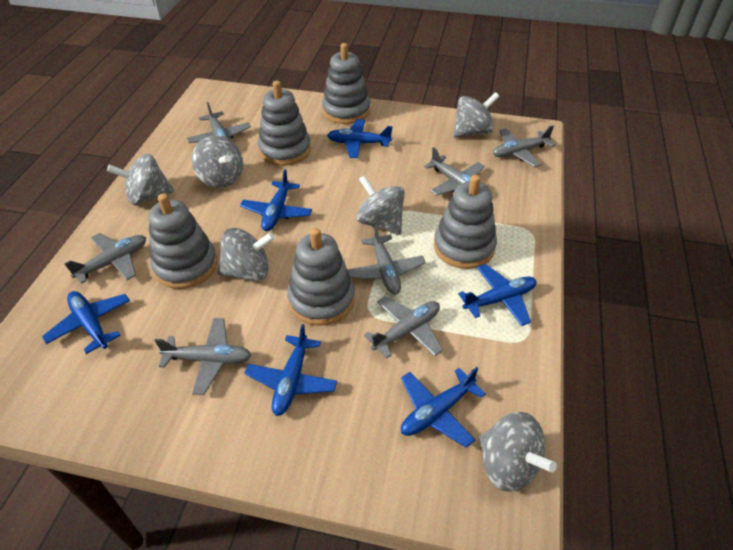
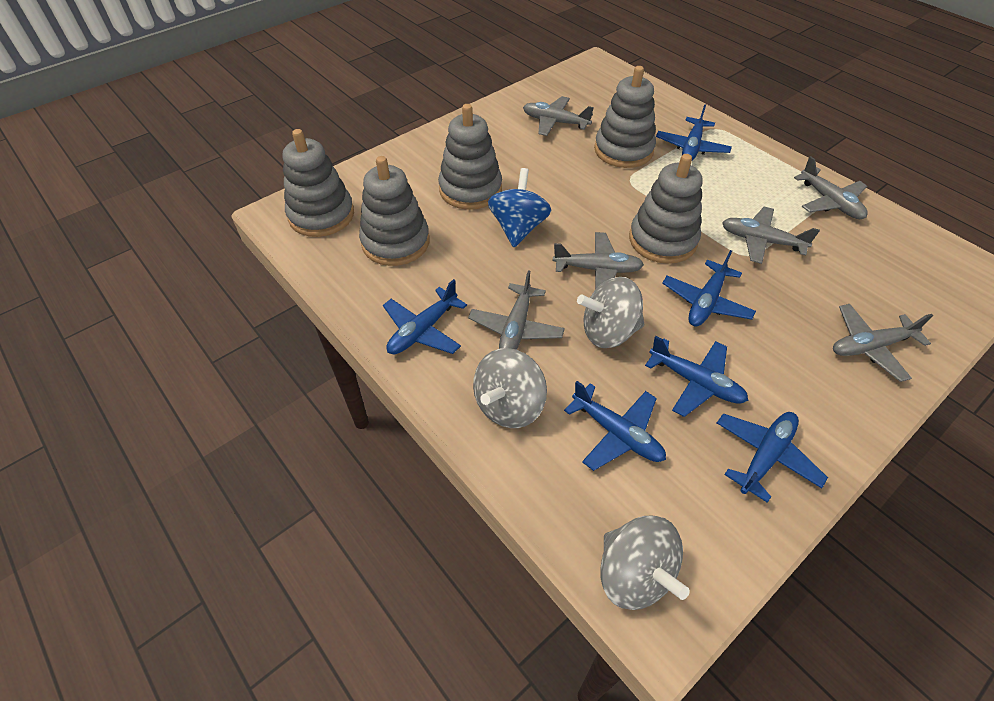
blue spinning top: 0 -> 1
grey plane: 7 -> 6
grey spinning top: 6 -> 3

